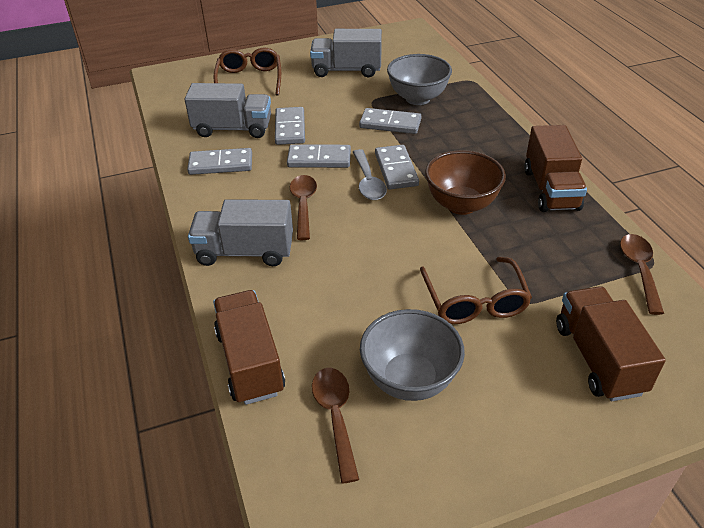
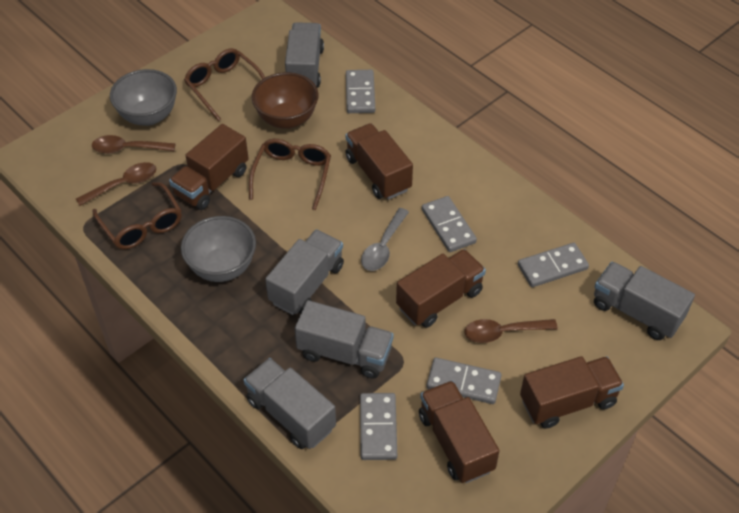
brown glasses: 2 -> 3
brown truck: 3 -> 5
grey truck: 3 -> 5

